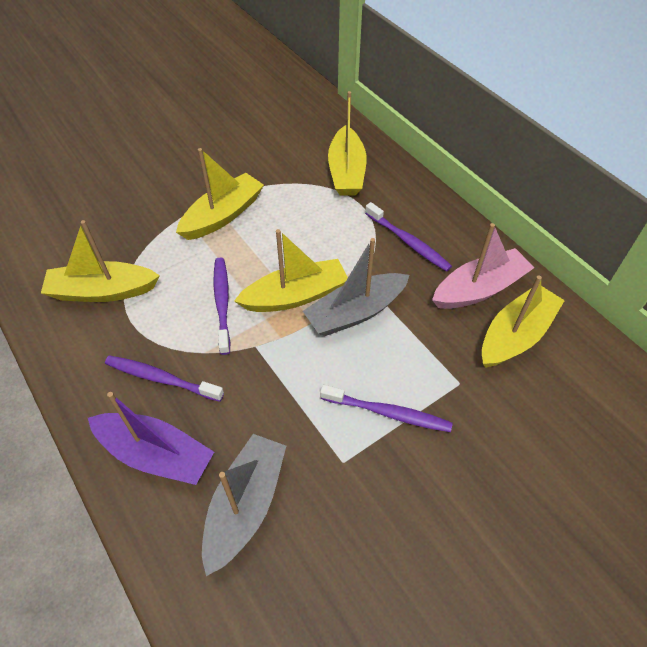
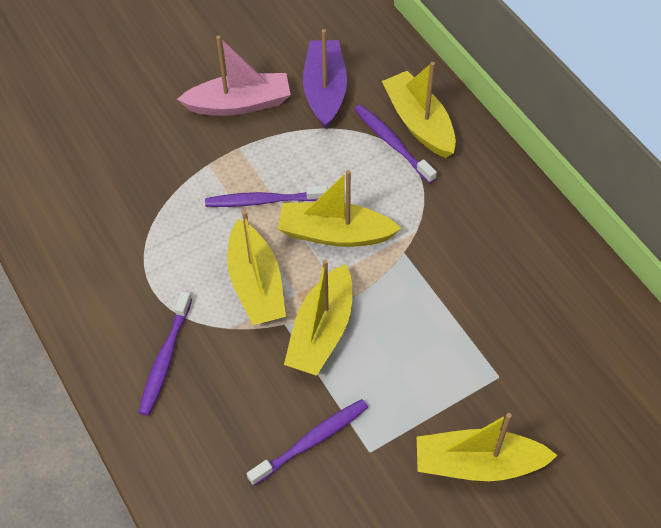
grey boat: 2 -> 0

